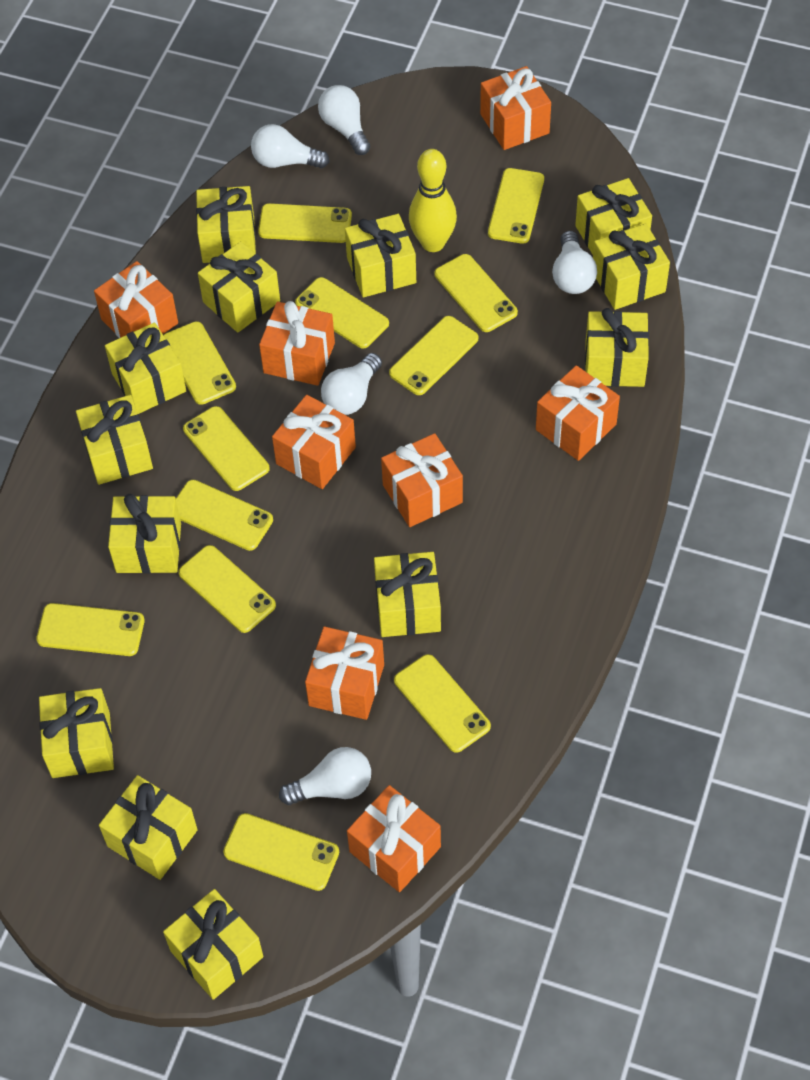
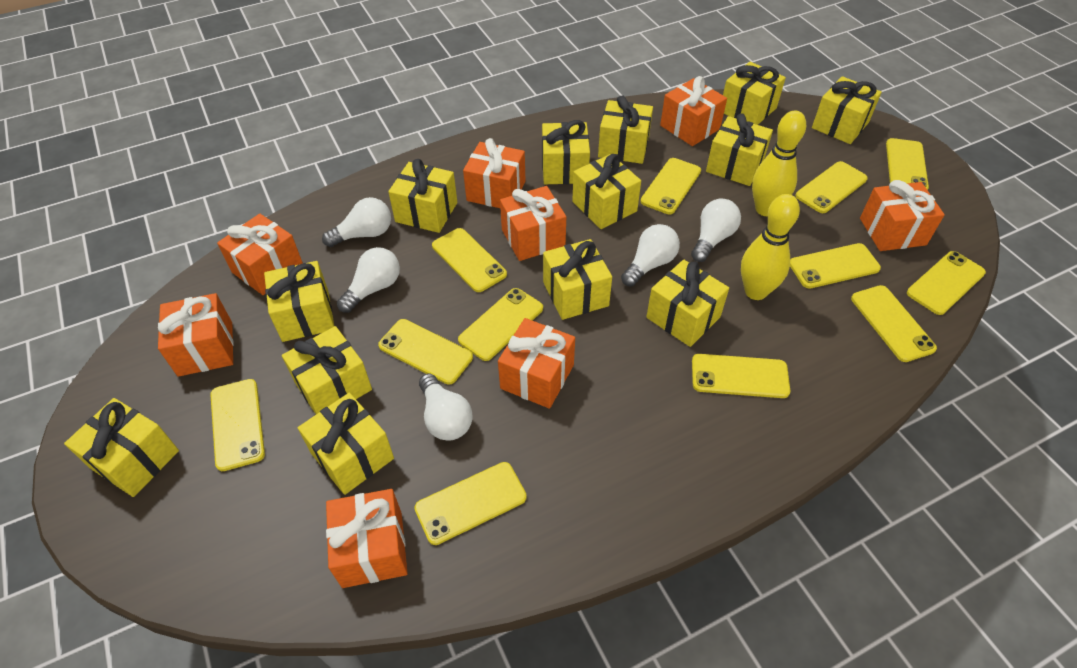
yellow bowling pin: 1 -> 2

